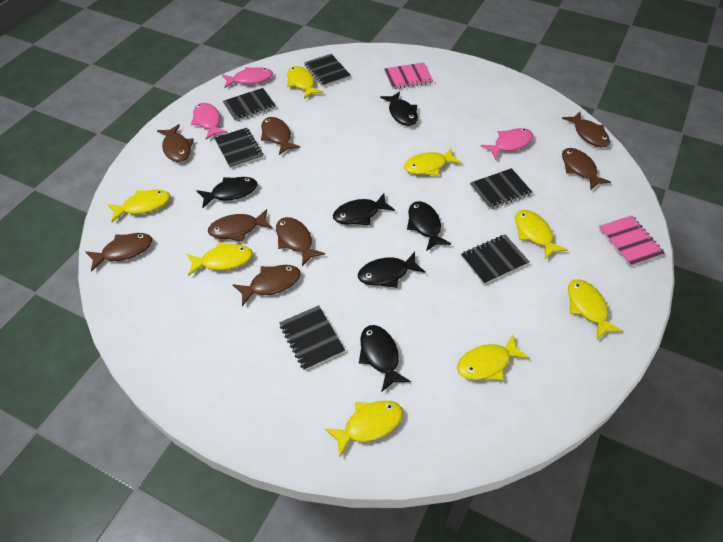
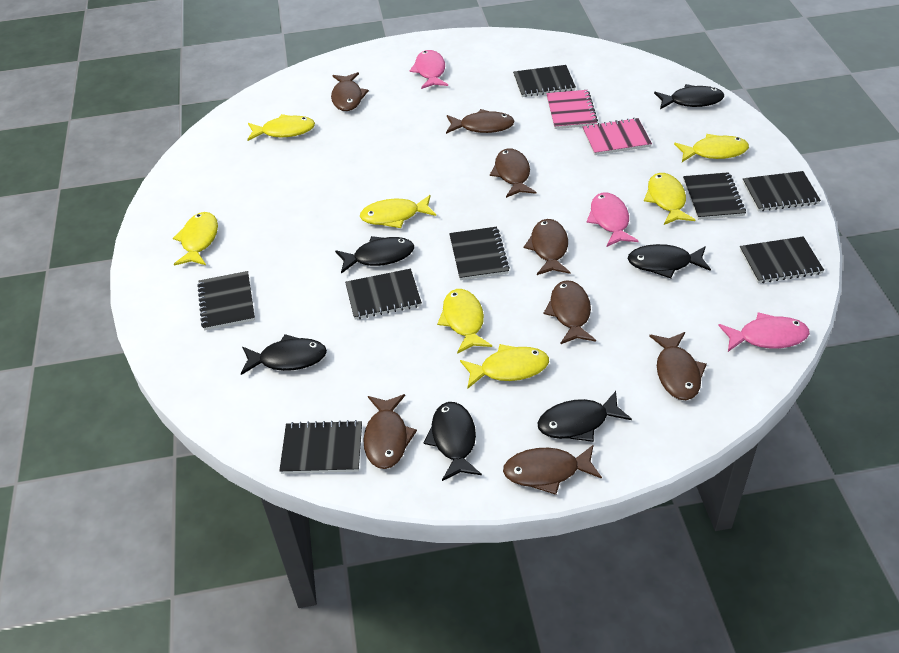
black notebook: 6 -> 8
yellow fish: 8 -> 7

